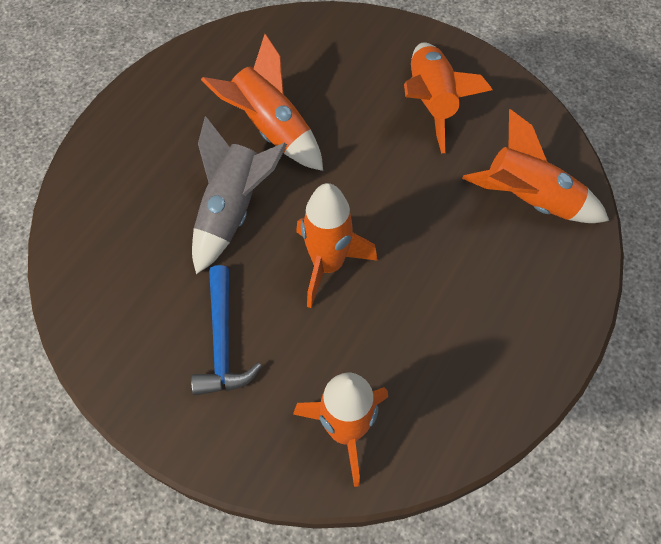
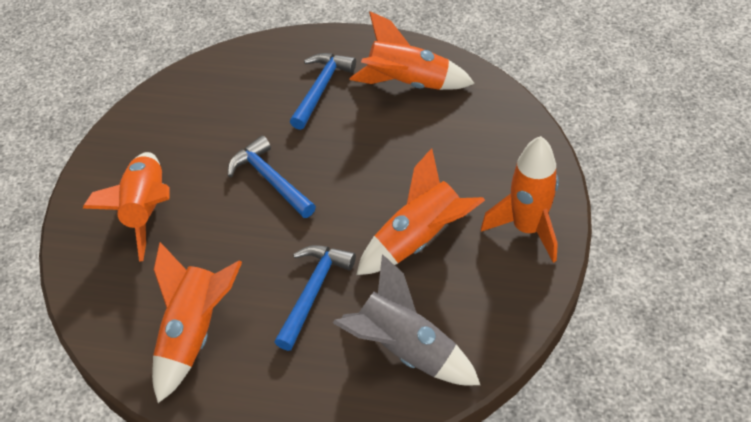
blue hammer: 1 -> 3

